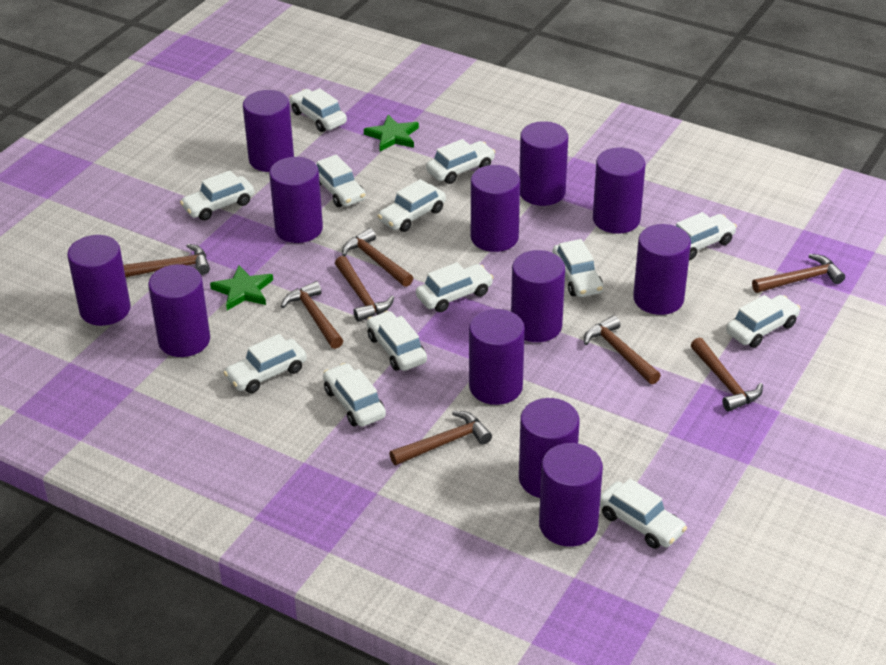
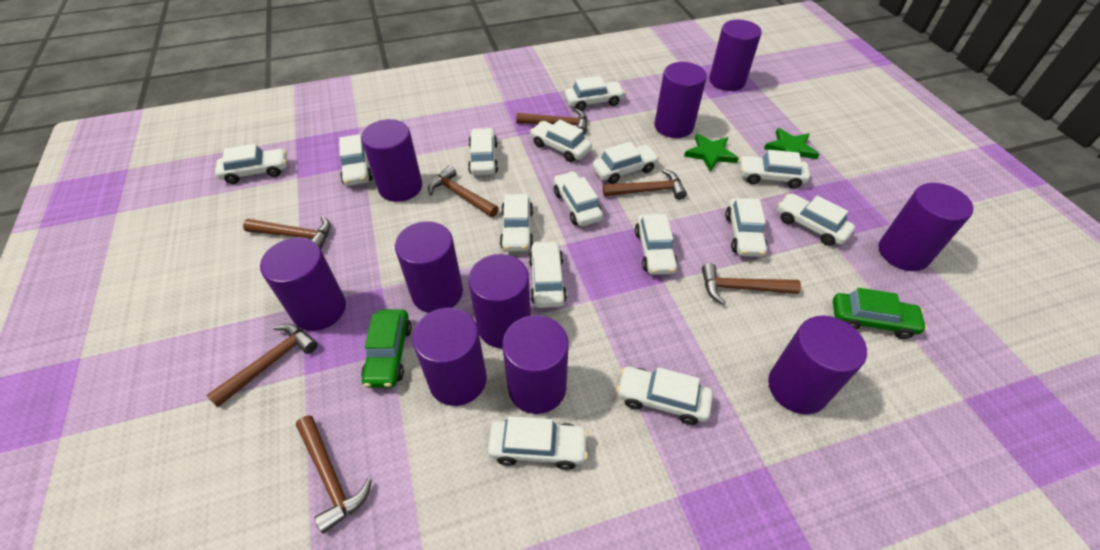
brown hammer: 8 -> 7
green car: 0 -> 2
purple cylinder: 12 -> 10
white car: 13 -> 15

